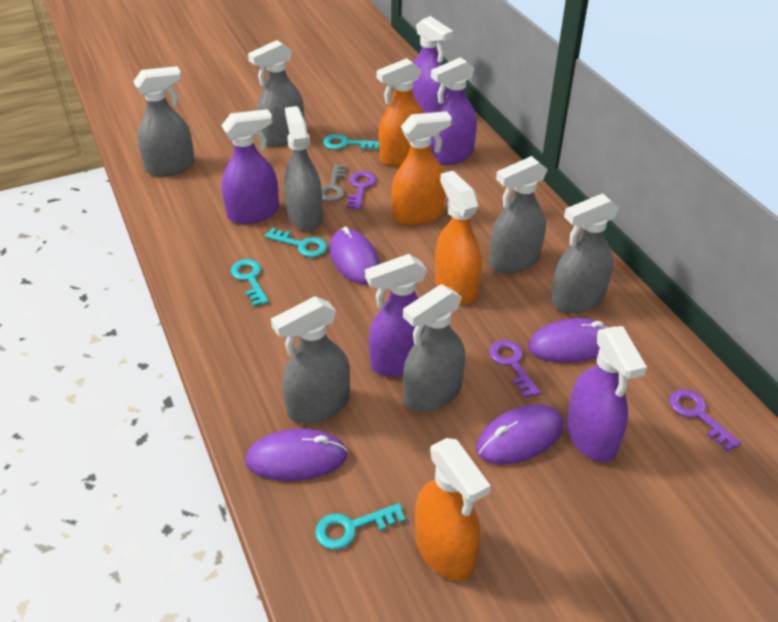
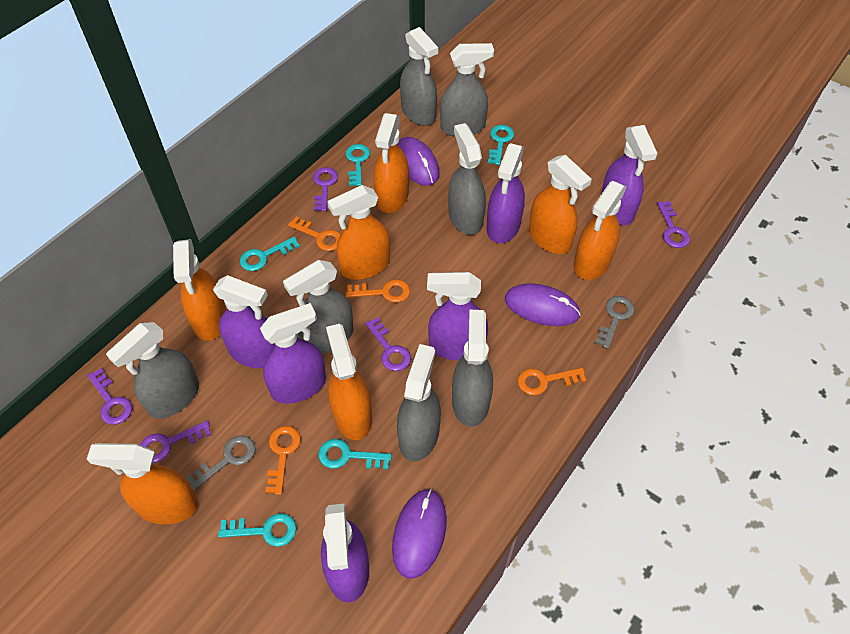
grey key: 1 -> 2
orange key: 0 -> 4
orange spray bottle: 4 -> 7
purple key: 3 -> 5
purple mouse: 4 -> 3
purple spray bottle: 5 -> 6
turquoise key: 4 -> 5

